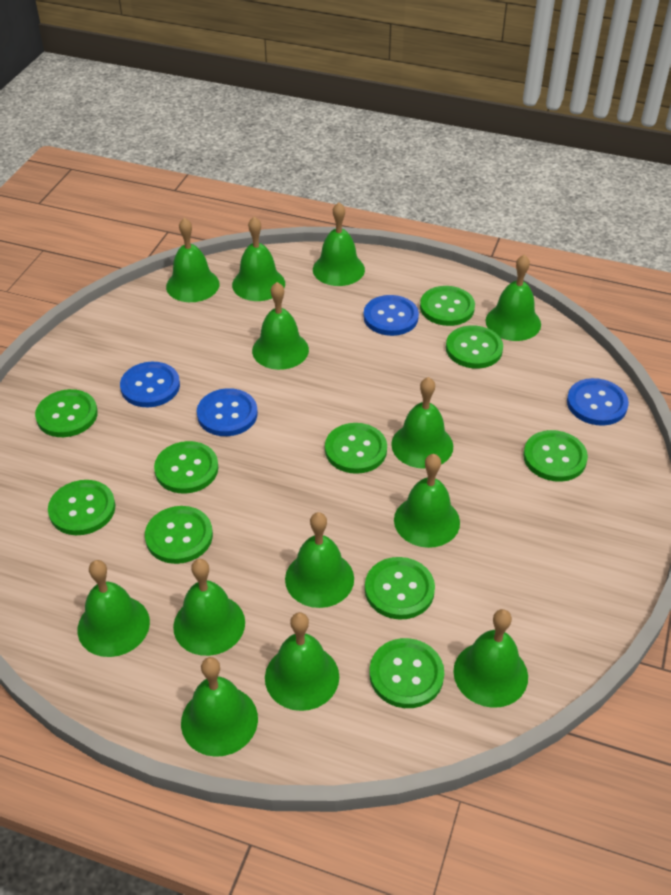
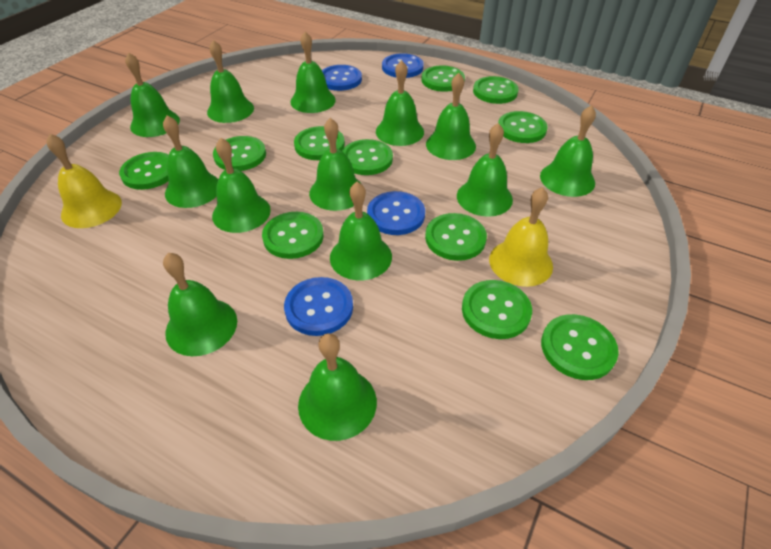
green button: 10 -> 11
yellow bell: 0 -> 2

